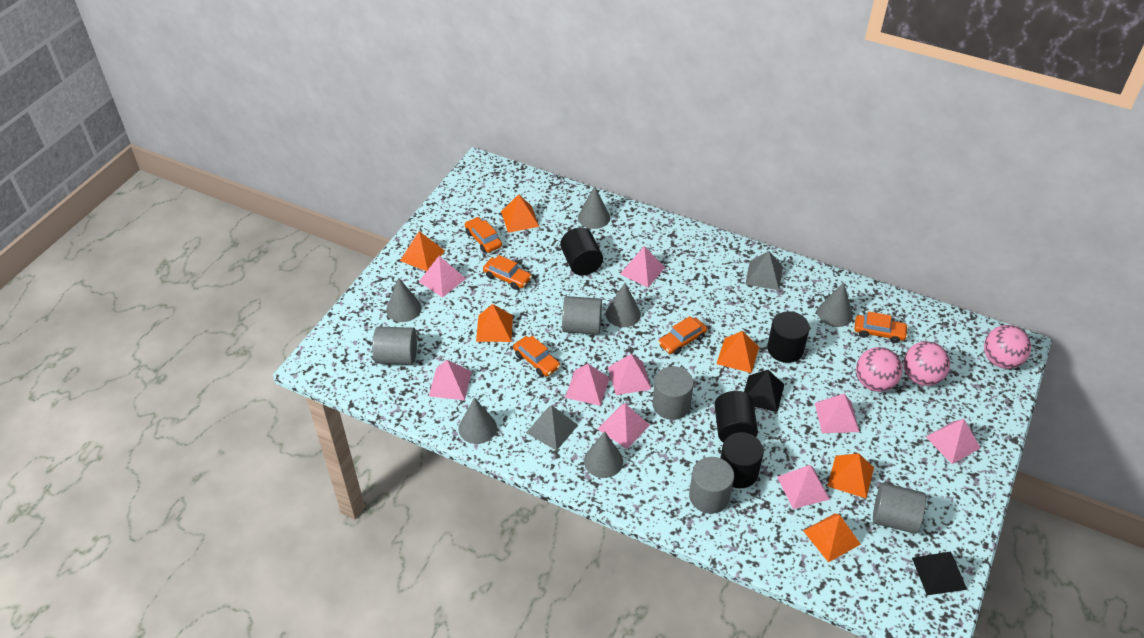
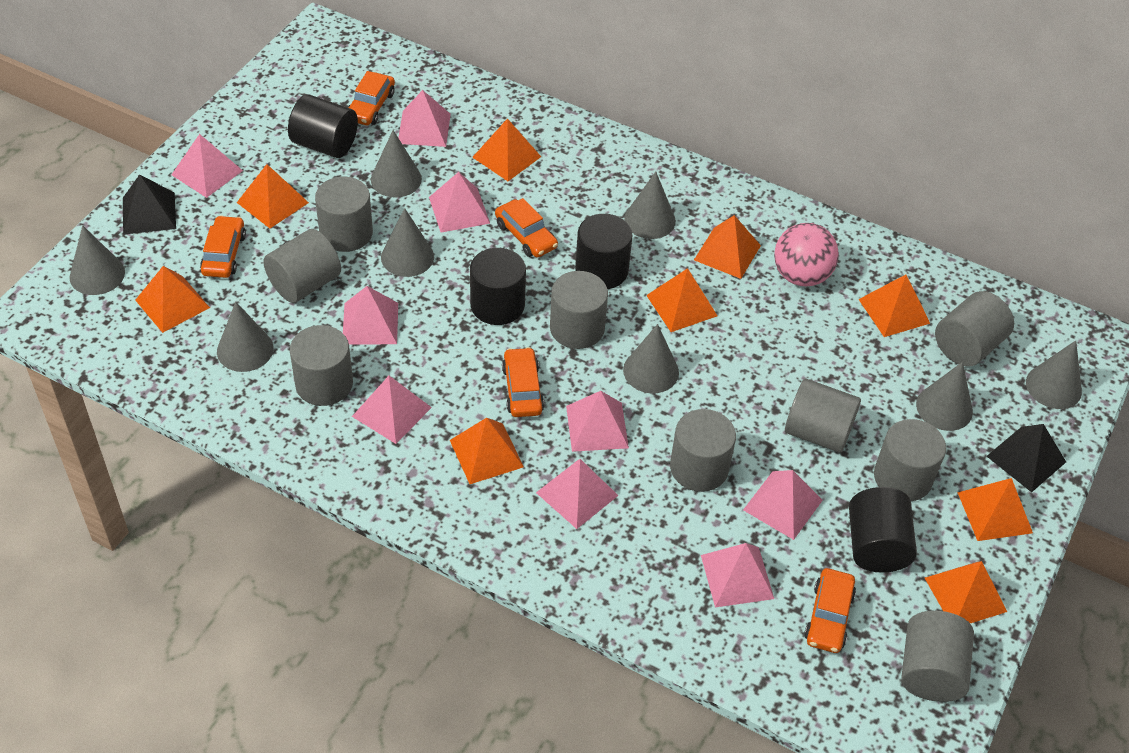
grey cone: 6 -> 8
grey cylinder: 5 -> 9
grey pyramid: 2 -> 0
orange pyramid: 6 -> 9
pink ball: 3 -> 1

